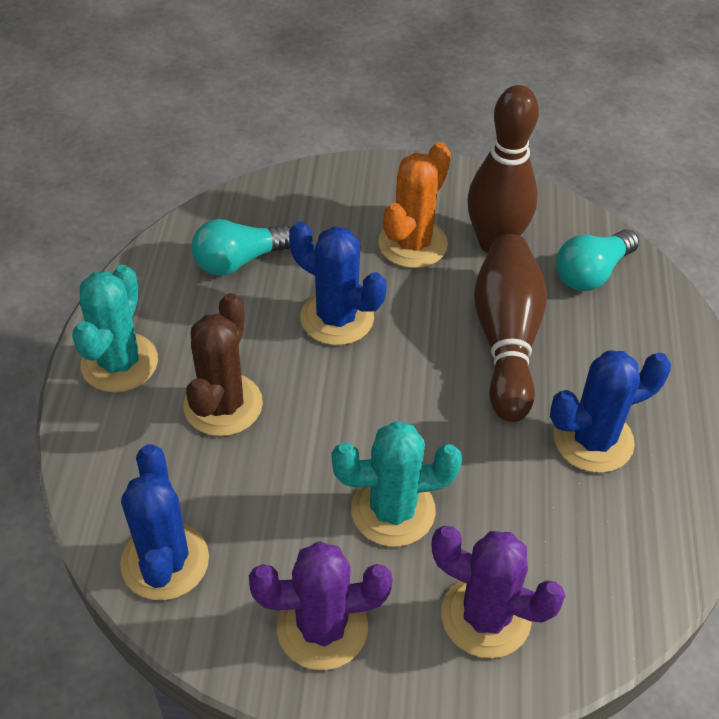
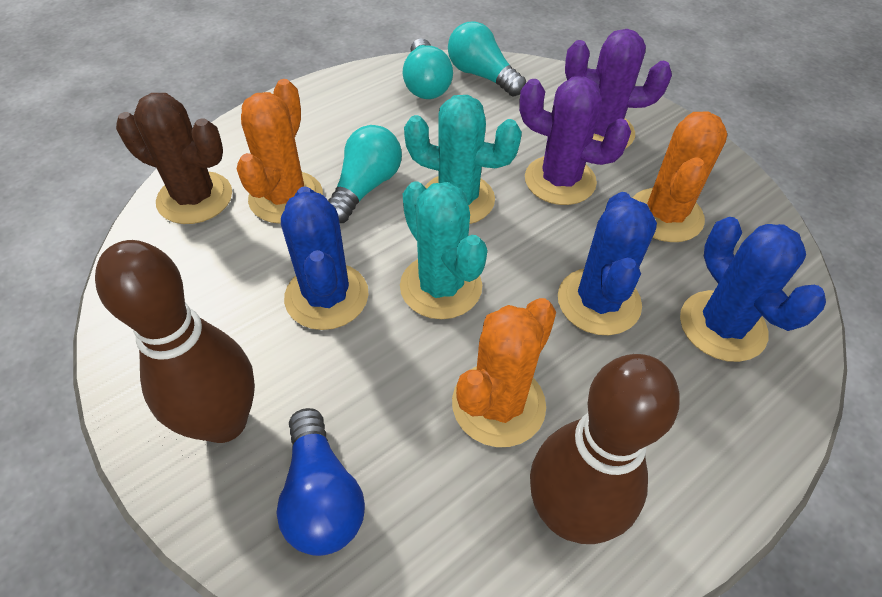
blue light bulb: 0 -> 1
orange cactus: 1 -> 3
turquoise light bulb: 2 -> 3

